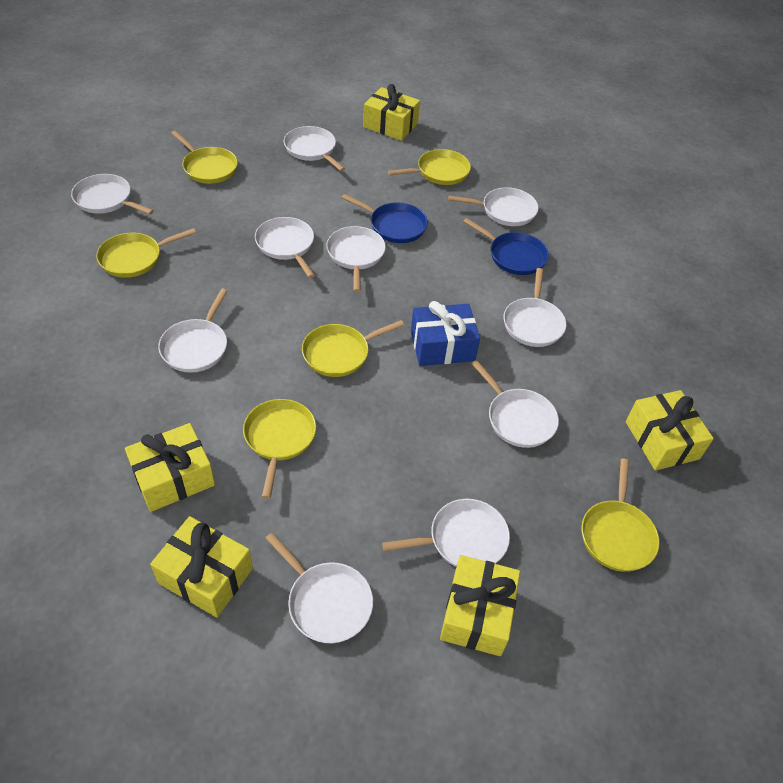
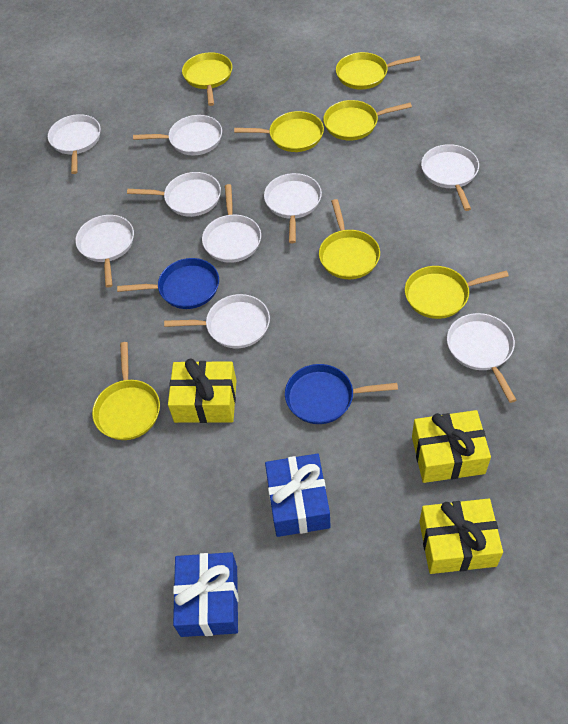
blue gift: 1 -> 2
white pan: 10 -> 9
yellow gift: 5 -> 3
yellow pan: 6 -> 7

